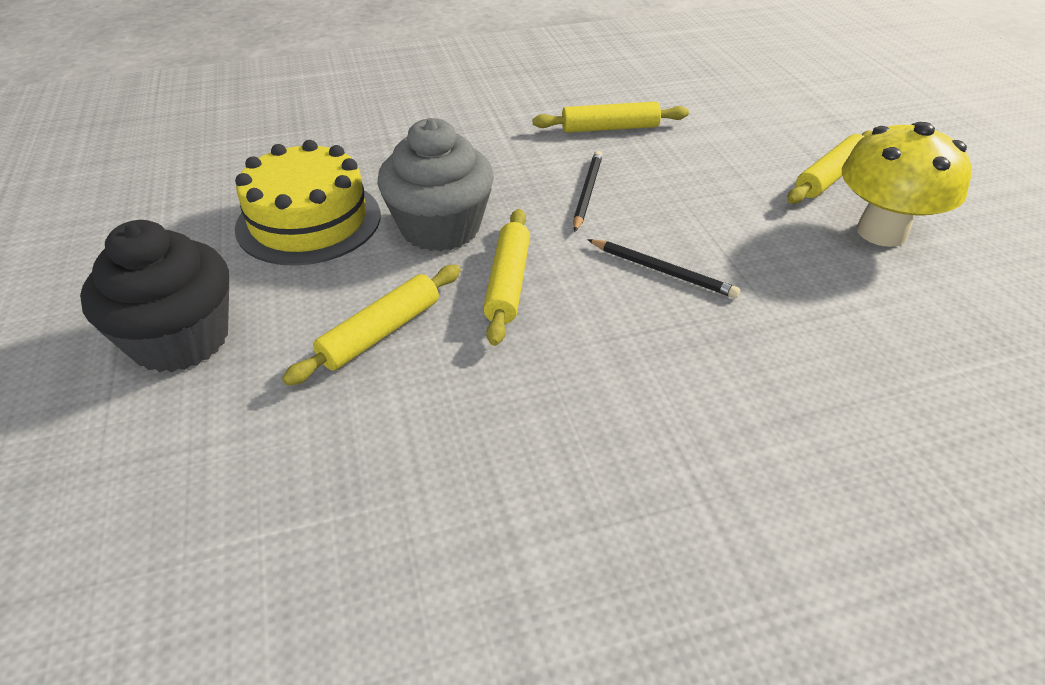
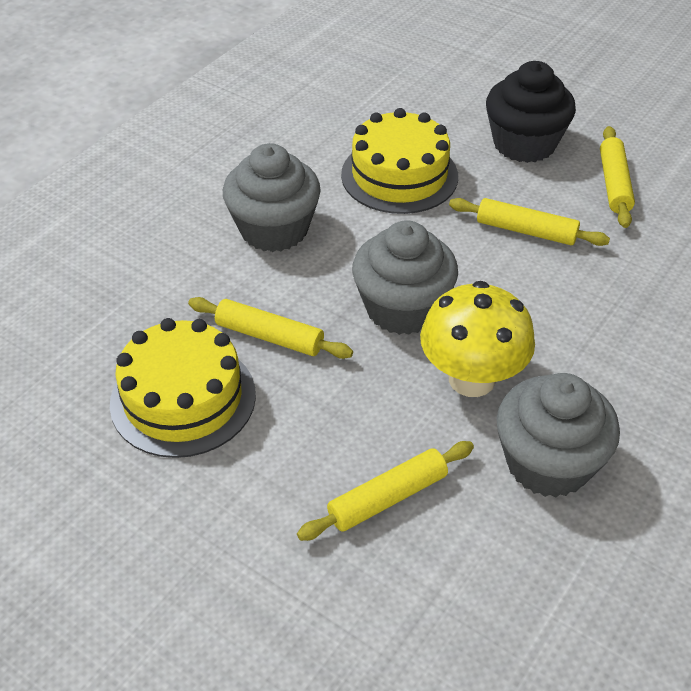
black pencil: 2 -> 0
grey cupcake: 1 -> 3
yellow cake: 1 -> 2

